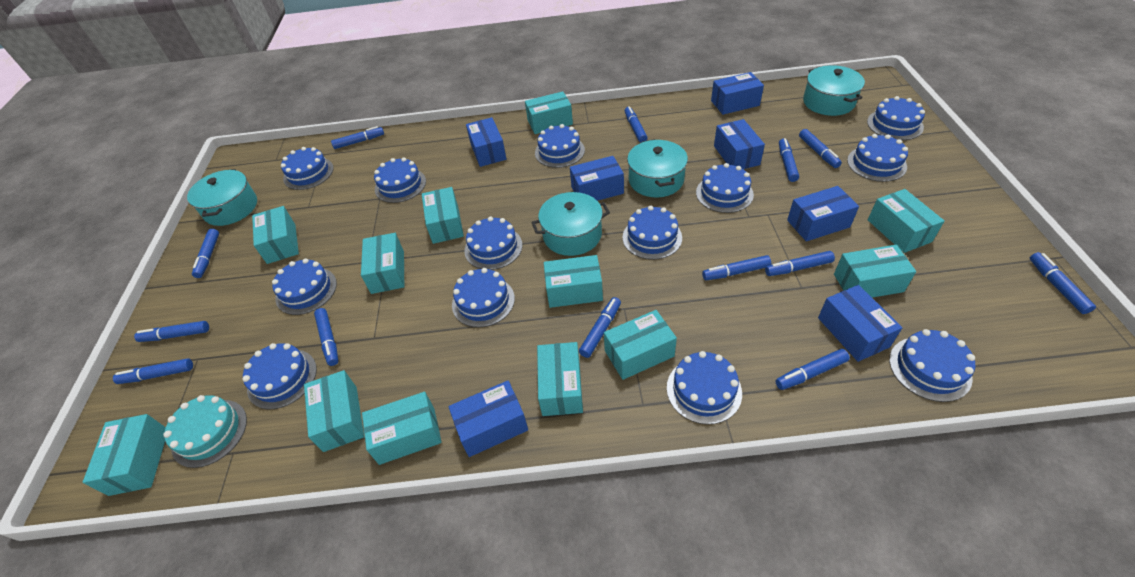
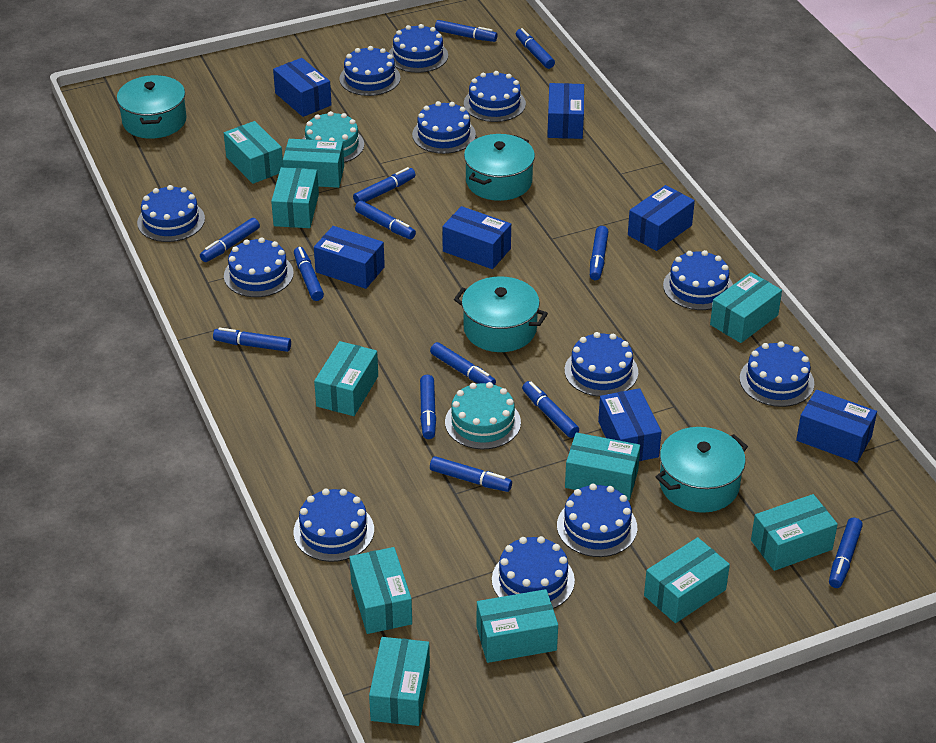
blue cake: 13 -> 12
turquoise box: 12 -> 11
turquoise cake: 1 -> 2

